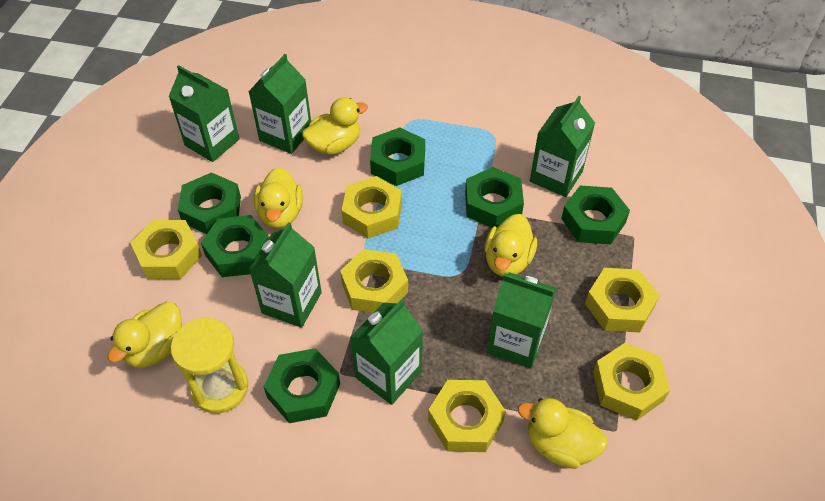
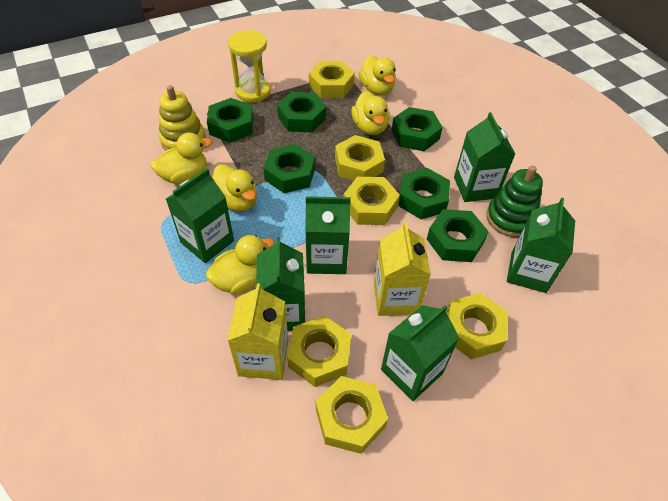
green stacking toy: 0 -> 1
yellow carton: 0 -> 2
yellow stacking toy: 0 -> 1

